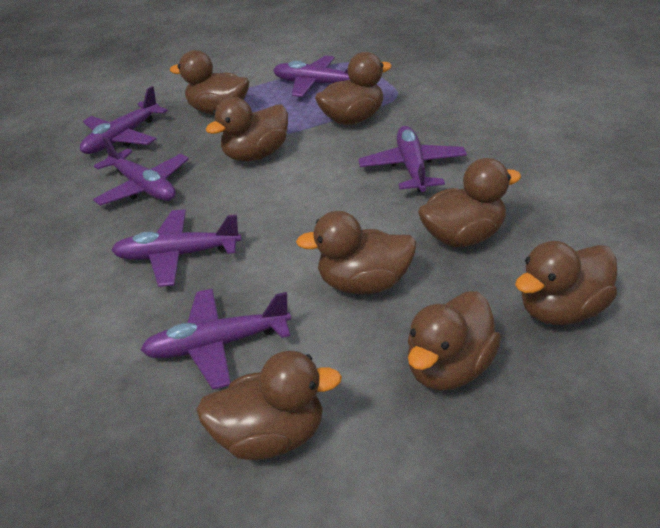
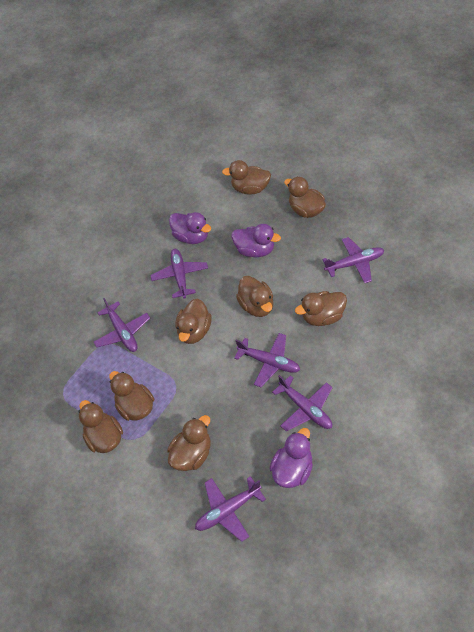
purple duck: 0 -> 3

